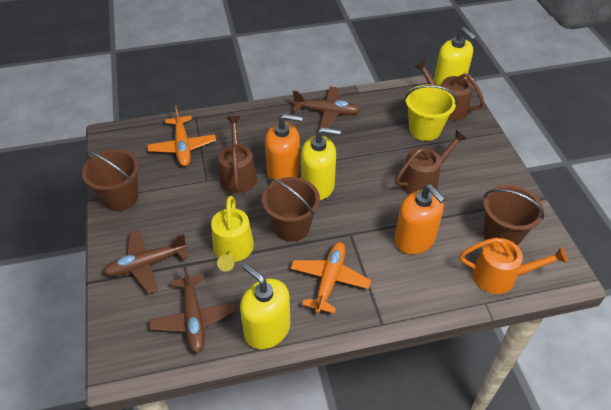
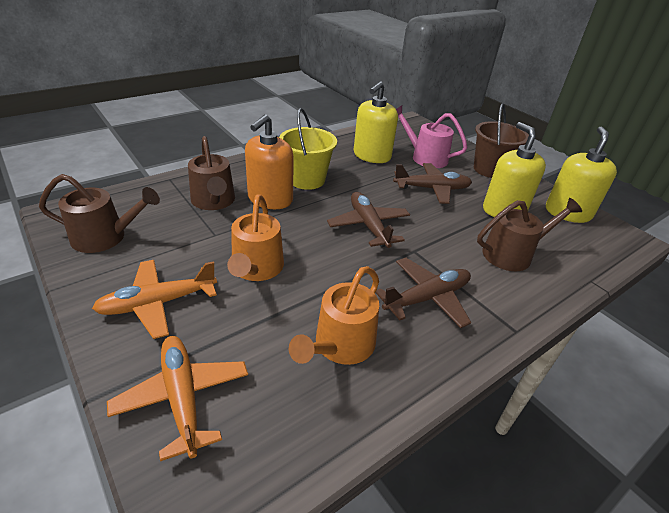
brown bucket: 3 -> 1
orange soap dispenser: 2 -> 1
orange watering can: 1 -> 2
pink watering can: 0 -> 1
yellow watering can: 1 -> 0

